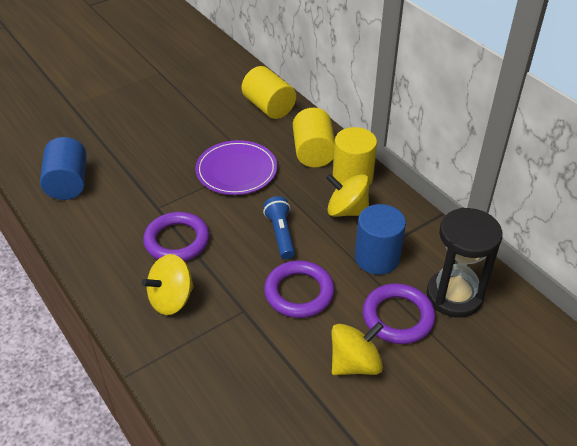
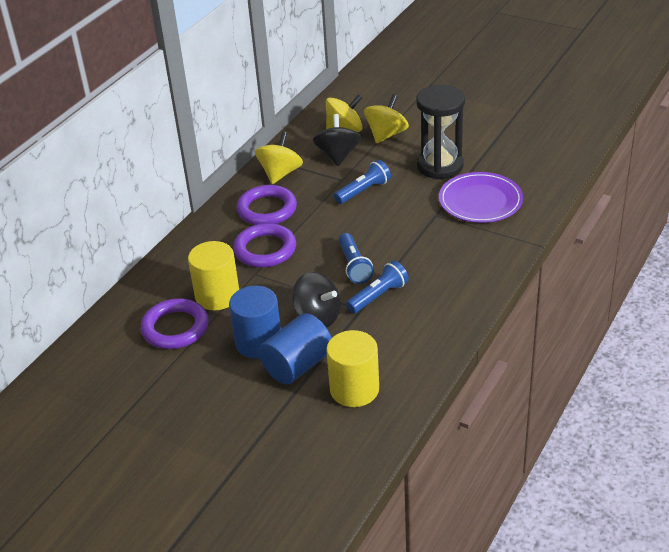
black spinning top: 0 -> 2
blue flashlight: 1 -> 3
yellow cylinder: 3 -> 2

